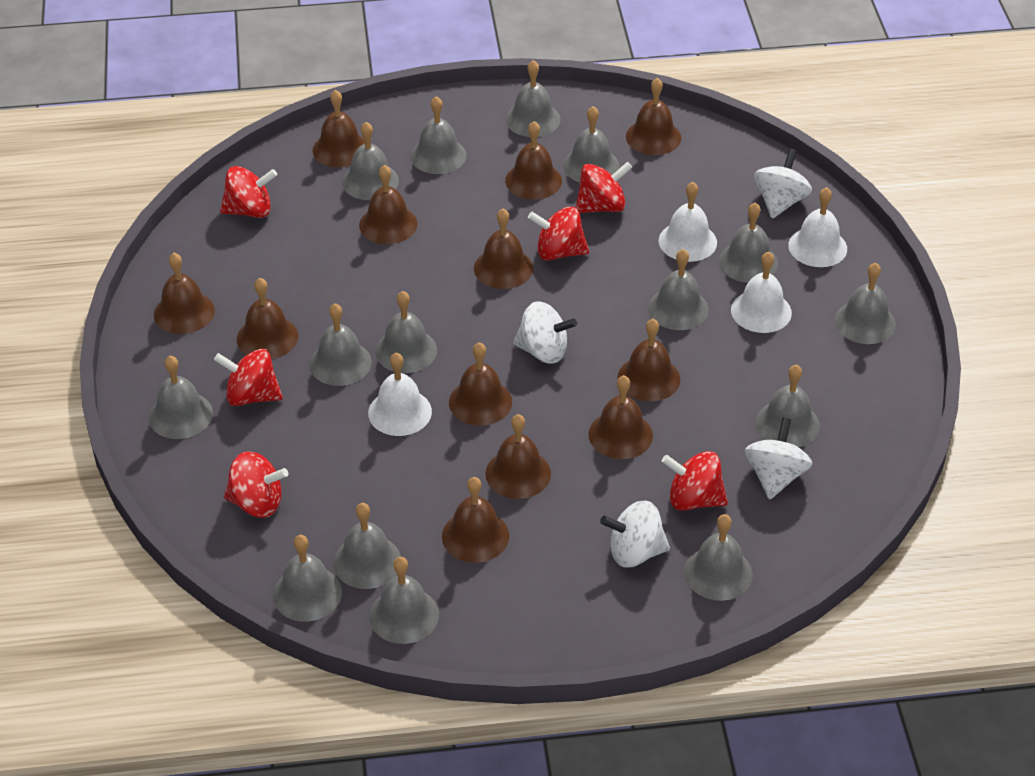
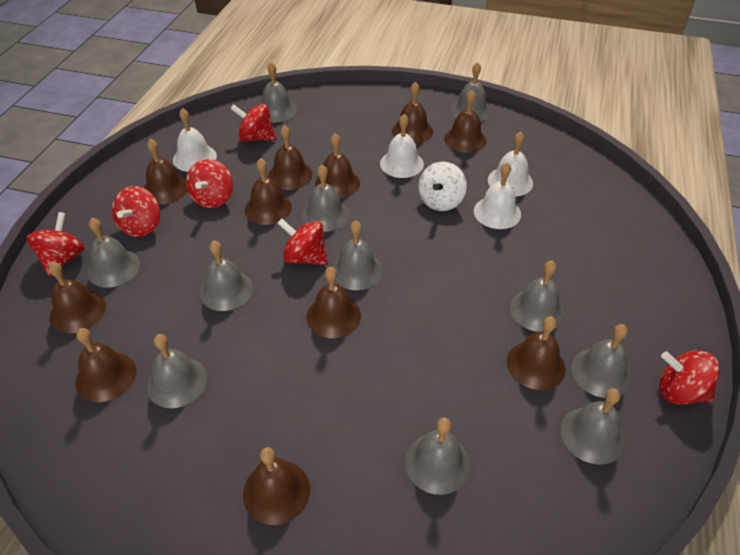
brown bell: 12 -> 11
grey bell: 15 -> 11
white spinning top: 4 -> 1

